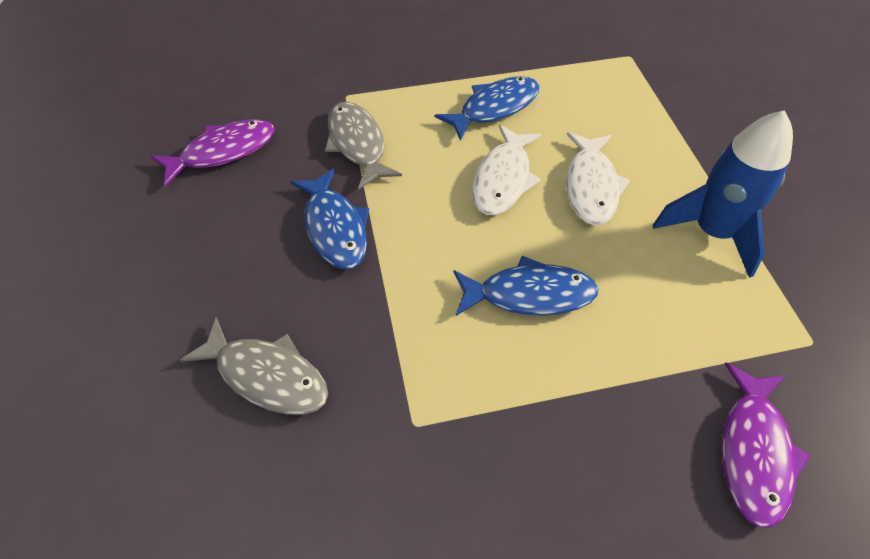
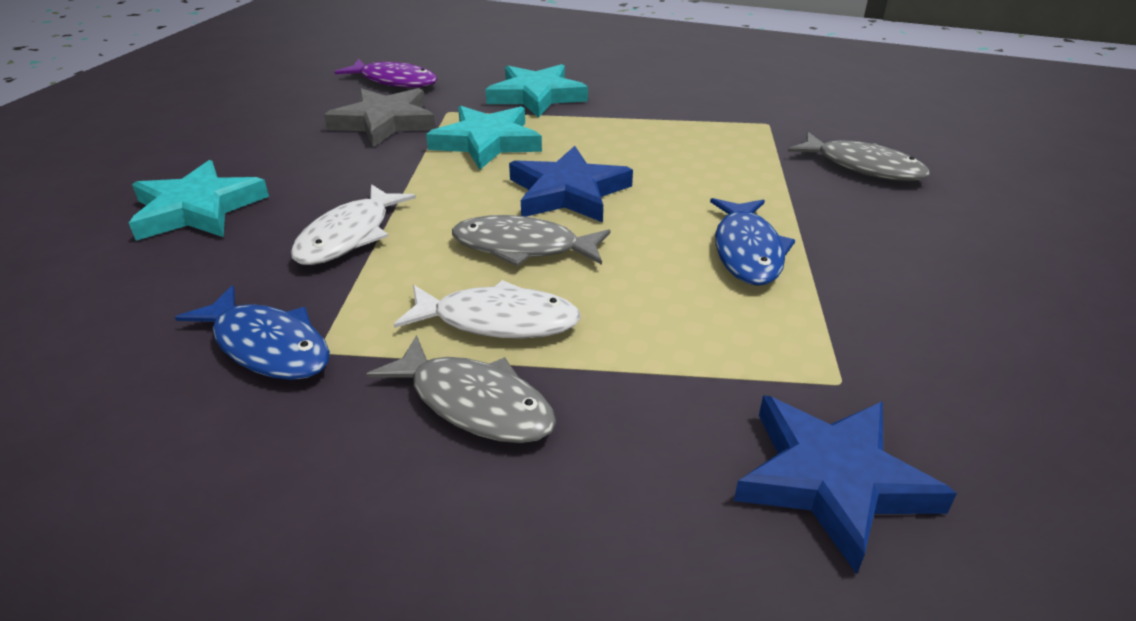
blue fish: 3 -> 2
blue rocket: 1 -> 0
blue star: 0 -> 2
grey fish: 2 -> 3
grey star: 0 -> 1
purple fish: 2 -> 1
turquoise star: 0 -> 3

